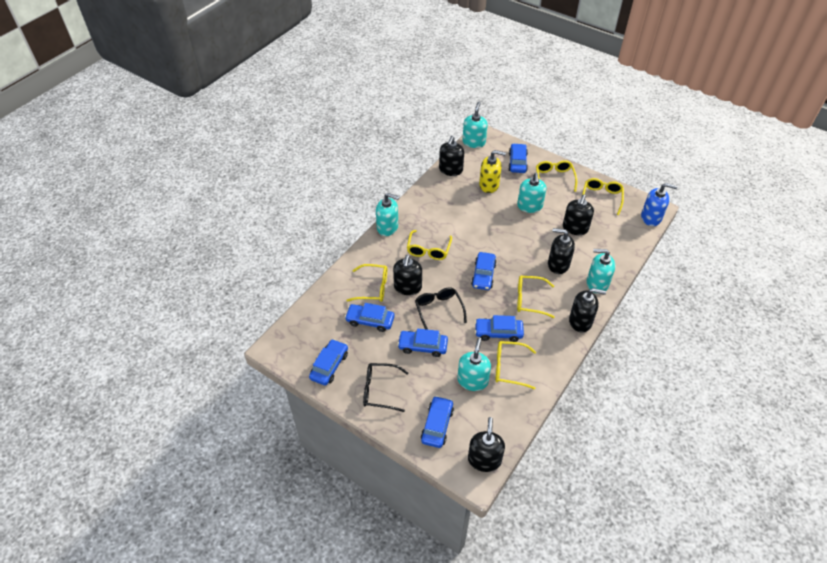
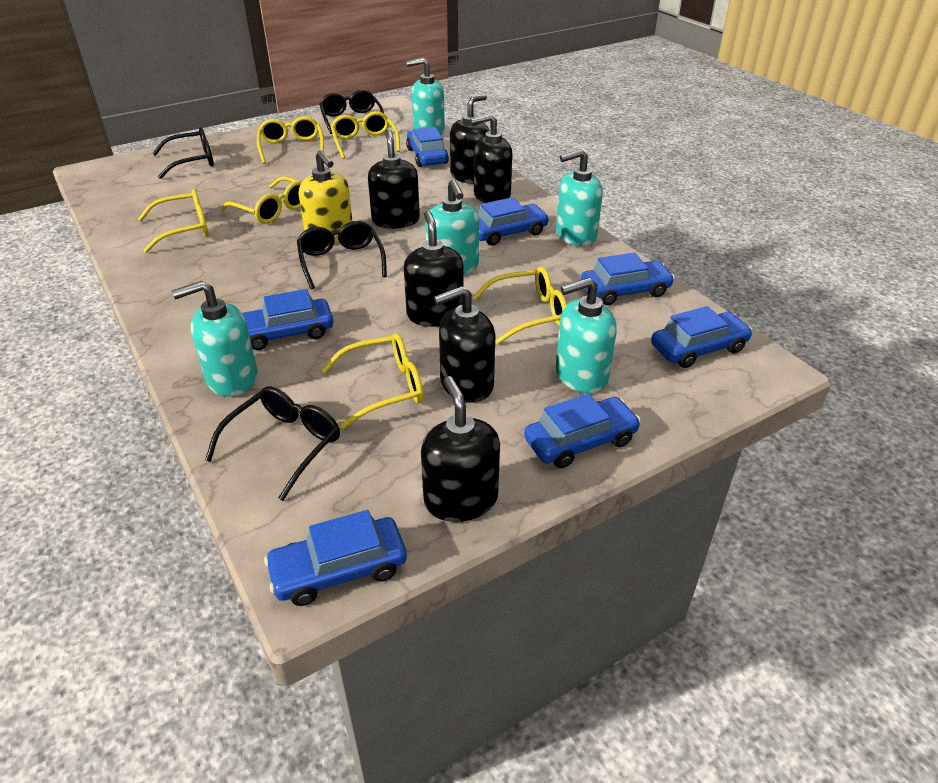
black glasses: 2 -> 4
blue soap dispenser: 1 -> 0

